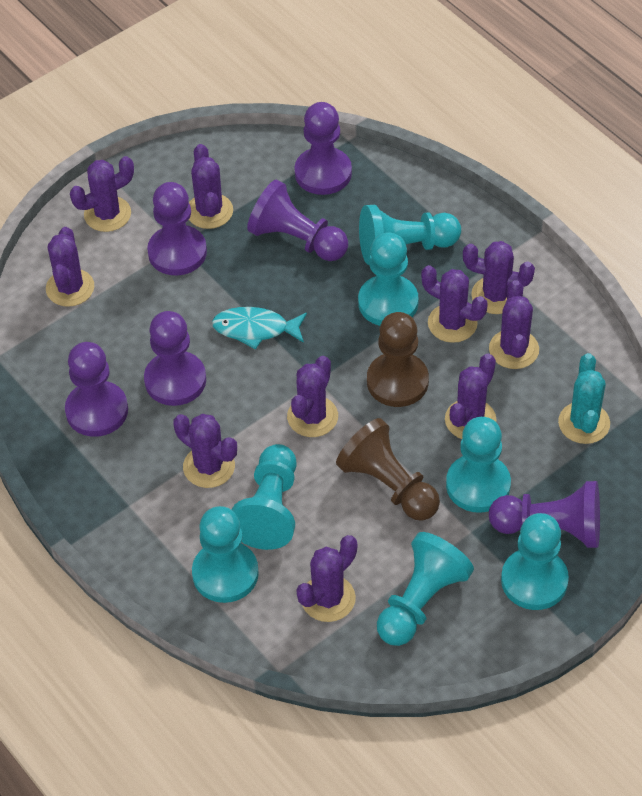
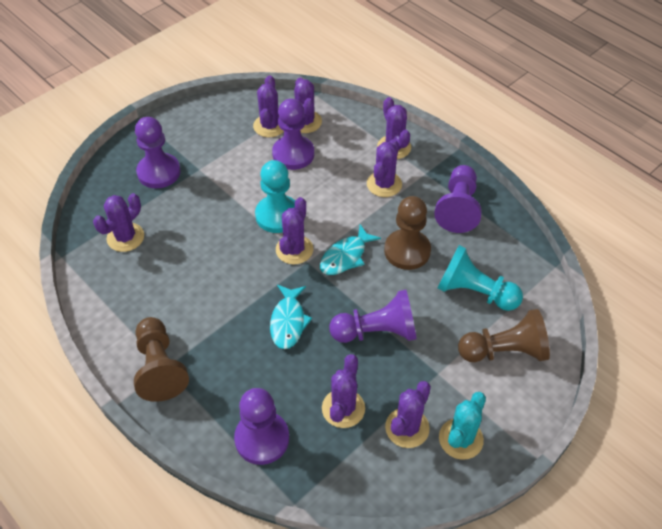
brown pawn: 2 -> 3
purple cactus: 10 -> 8
purple pawn: 6 -> 5
turquoise fish: 1 -> 2
turquoise pawn: 7 -> 2

